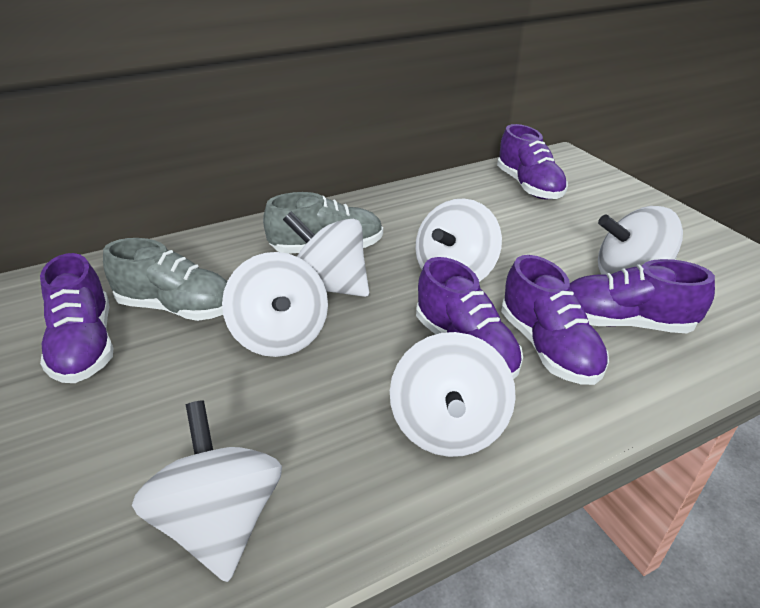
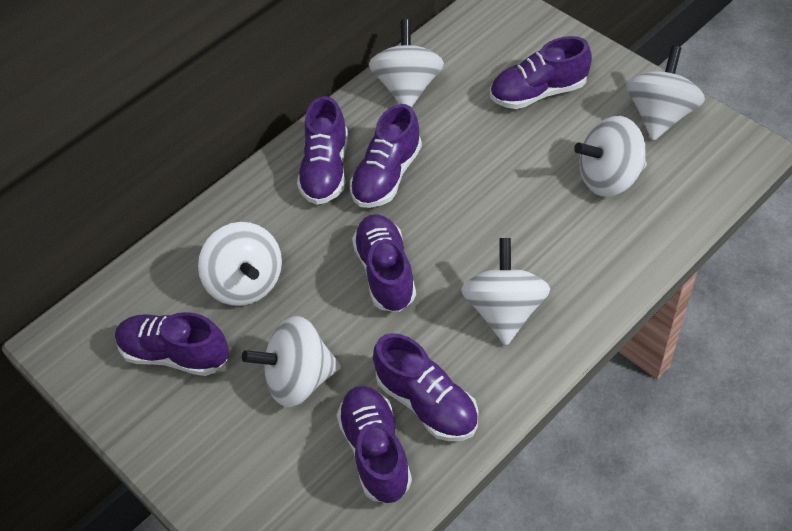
grey shoe: 2 -> 0
purple shoe: 5 -> 7

